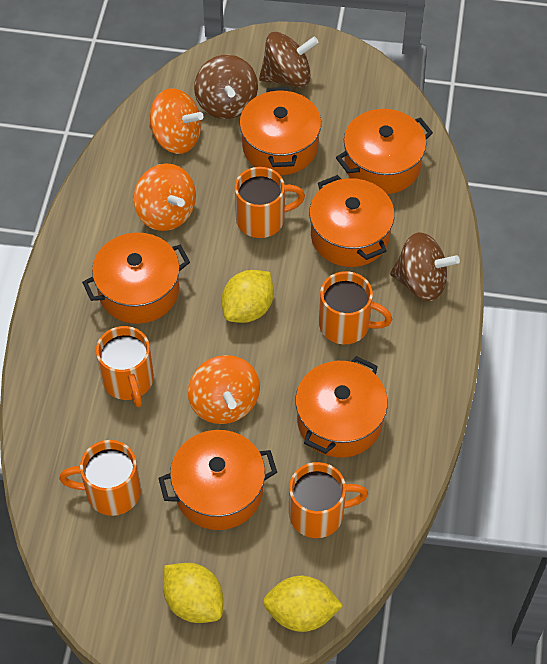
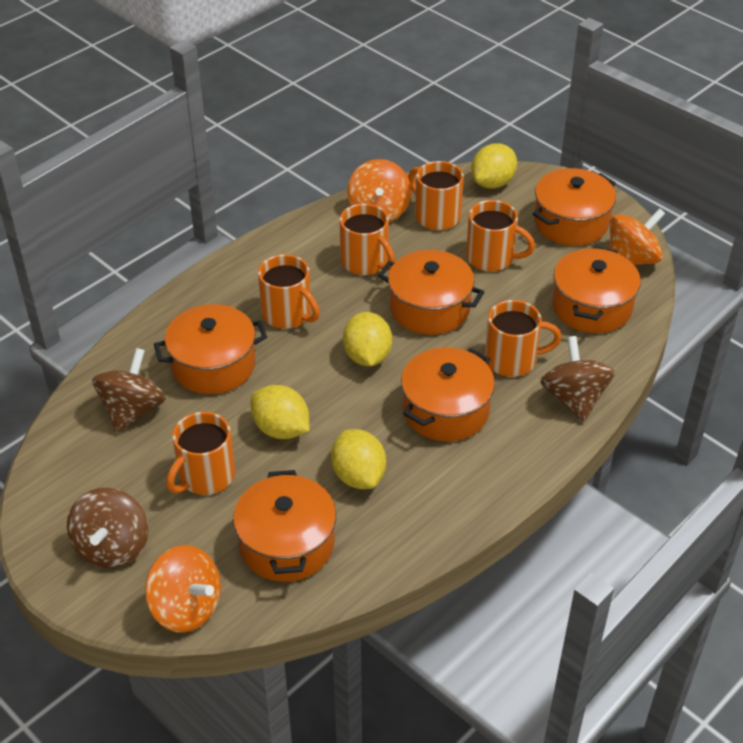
orange mug: 5 -> 6
yellow lemon: 3 -> 4

